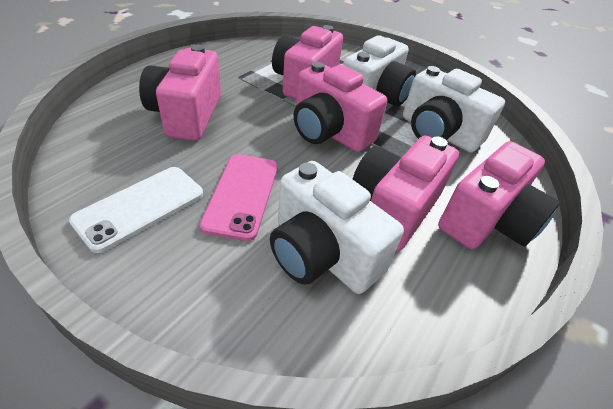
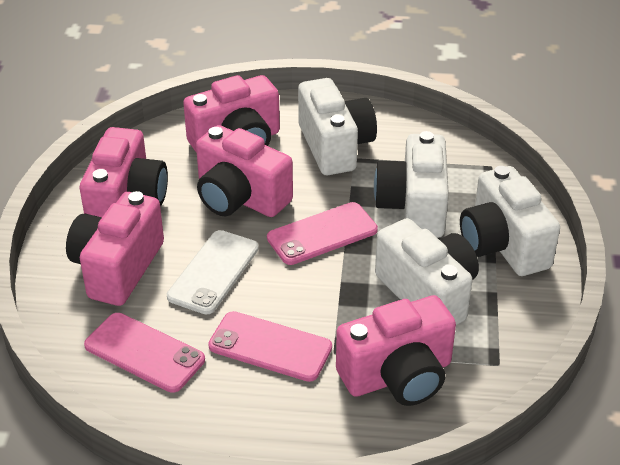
pink phone: 1 -> 3
white camera: 3 -> 4

